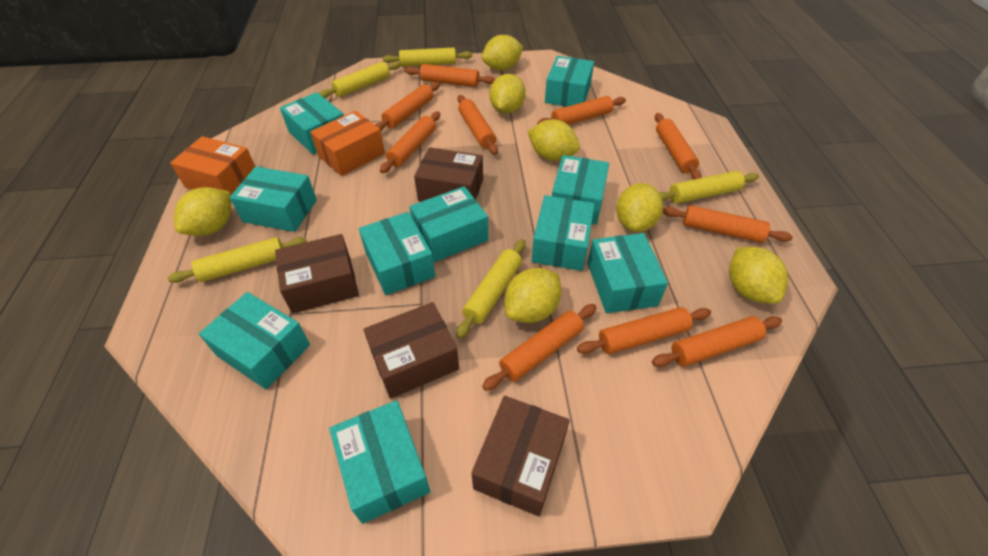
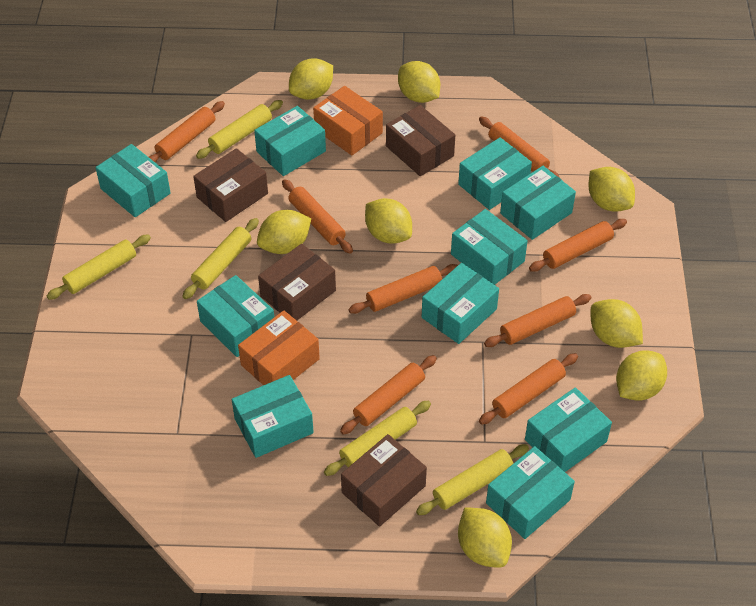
orange rolling pin: 10 -> 8
yellow lemon: 7 -> 8

